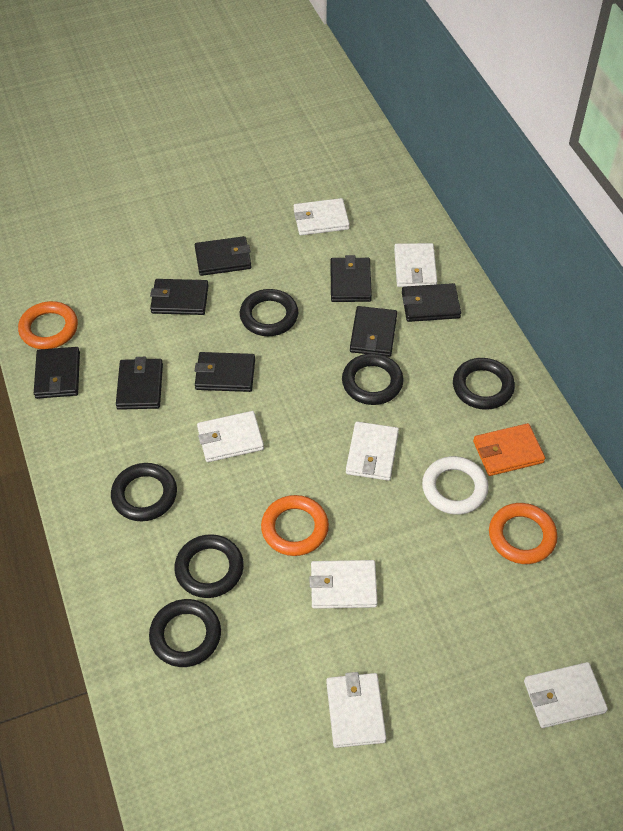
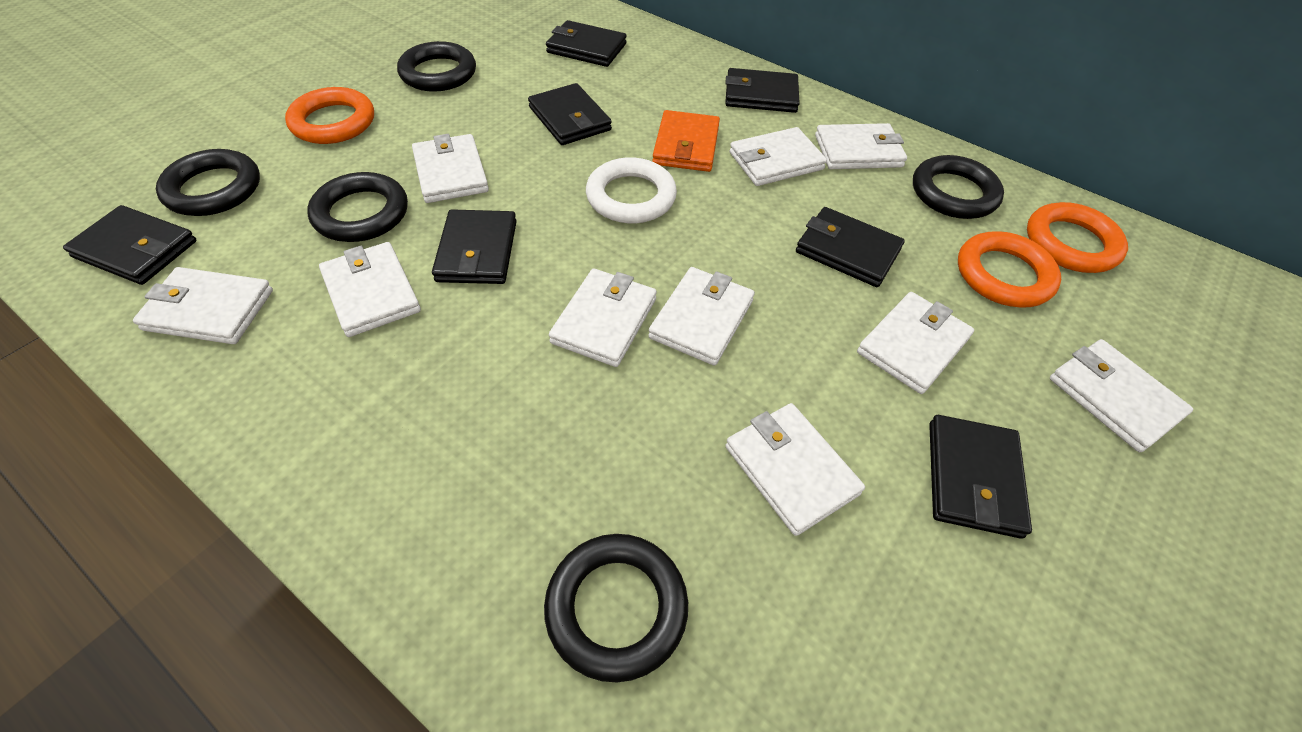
black ring: 6 -> 5
black wallet: 8 -> 7
white wallet: 7 -> 10

